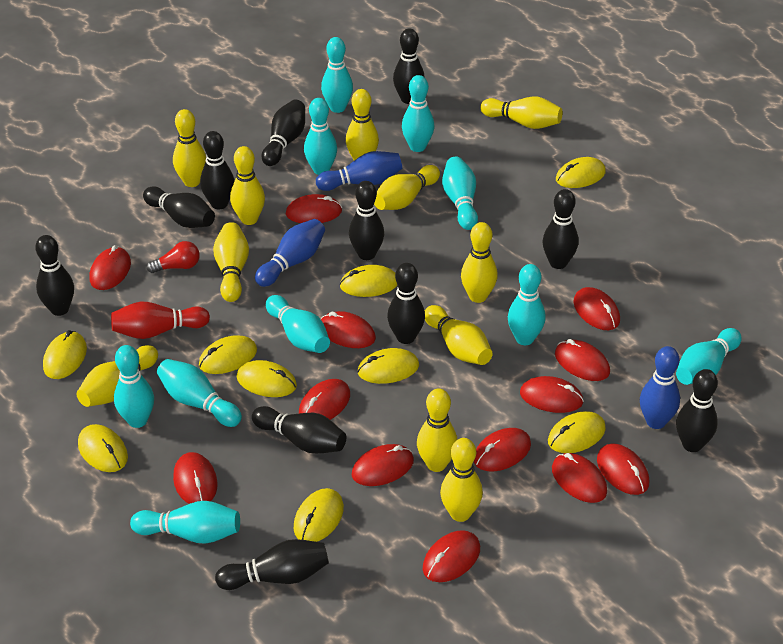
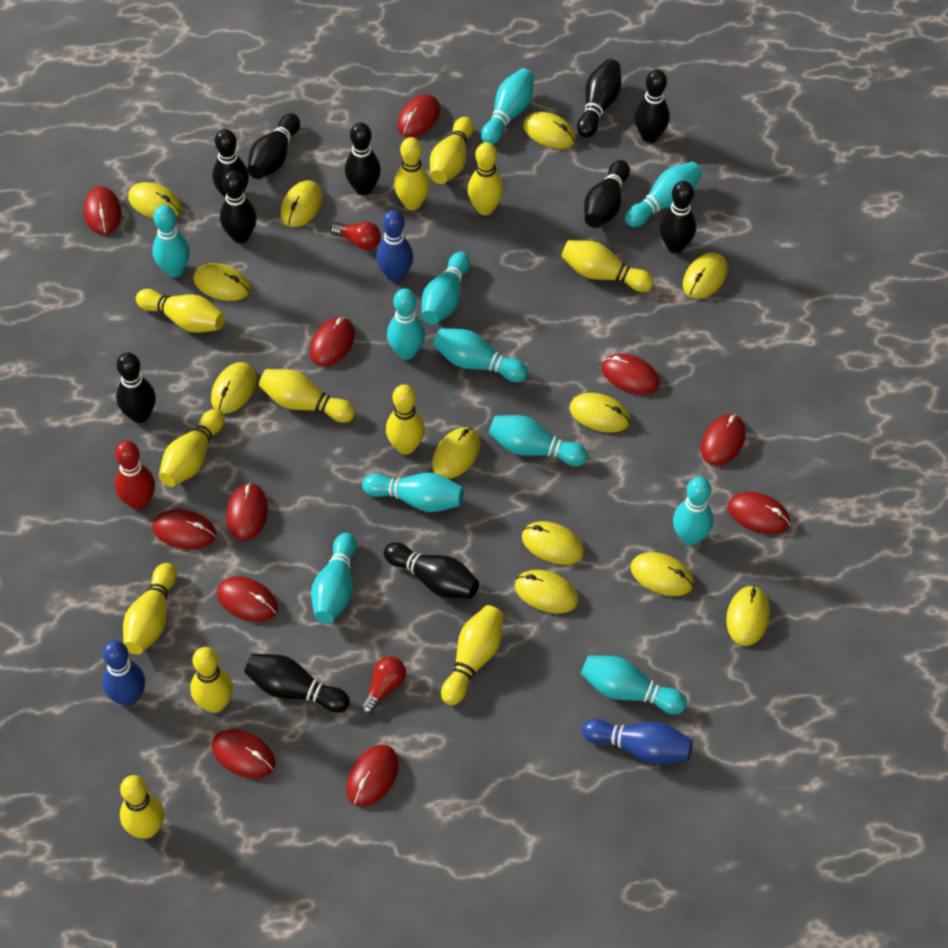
red light bulb: 1 -> 2
red mouse: 13 -> 11
turquoise bowling pin: 10 -> 11
yellow bowling pin: 11 -> 12
yellow mouse: 9 -> 12

